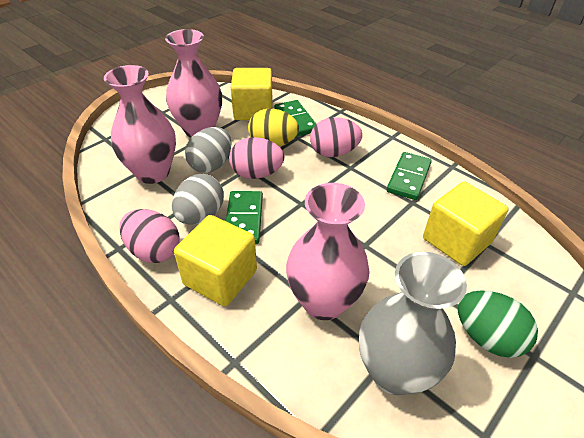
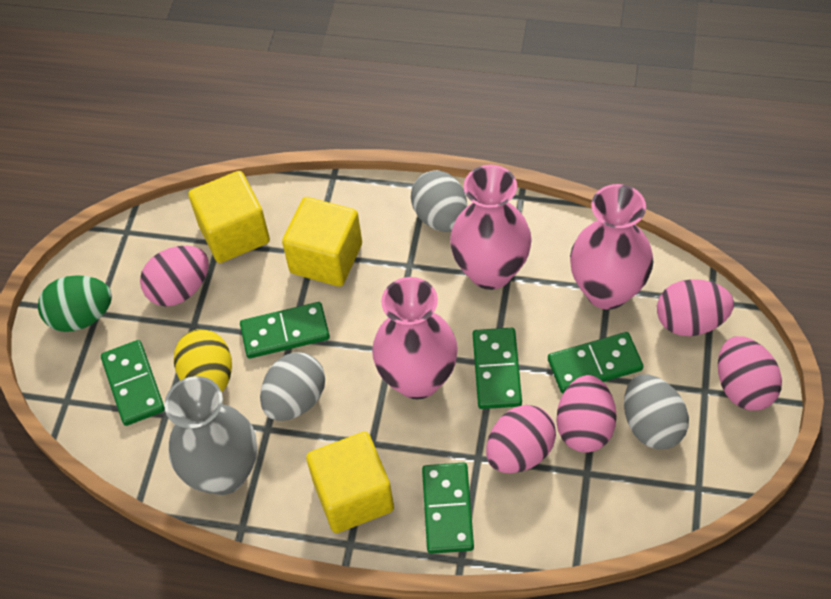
green domino: 3 -> 5
grey egg: 2 -> 3
pink egg: 3 -> 5

